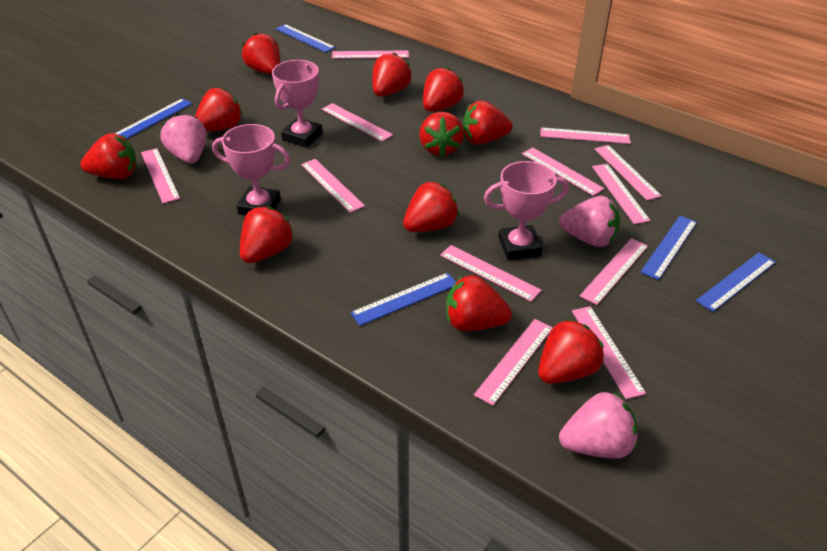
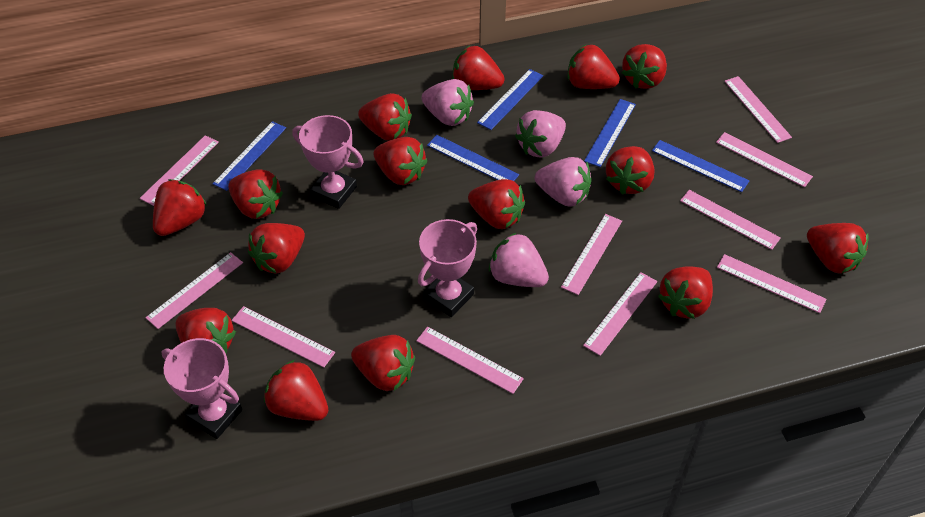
pink ruler: 12 -> 10
pink strawberry: 3 -> 4
red strawberry: 11 -> 15

